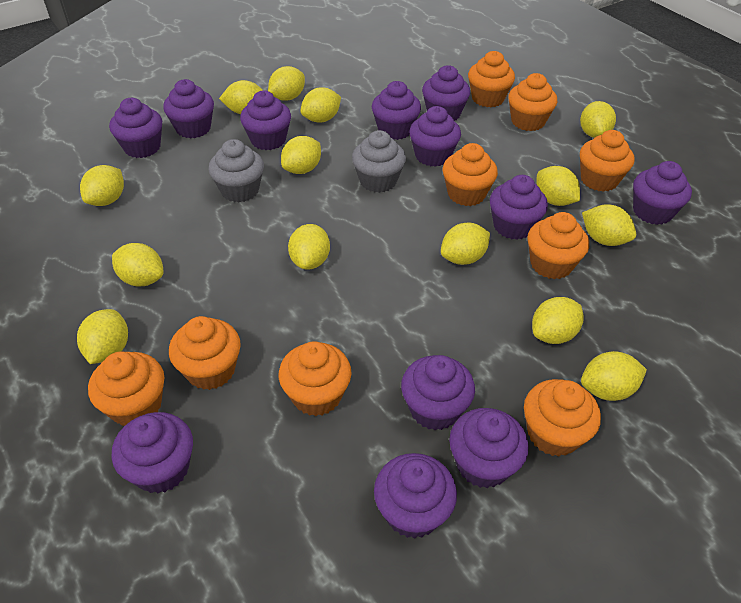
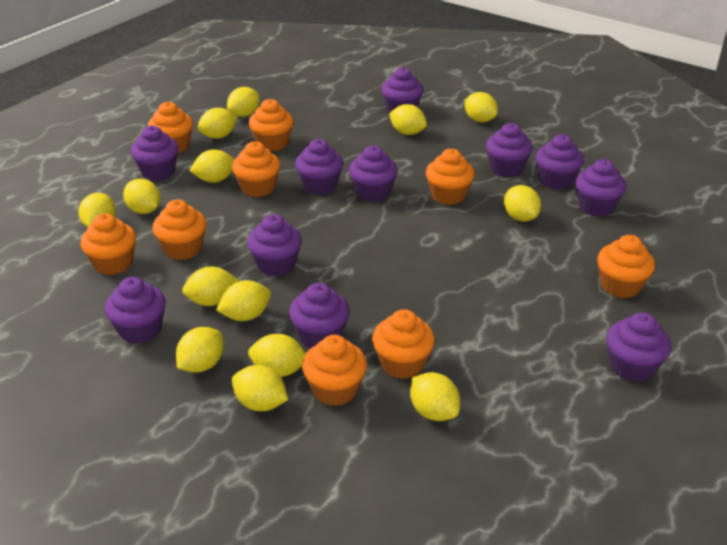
grey cupcake: 2 -> 0
purple cupcake: 12 -> 11

